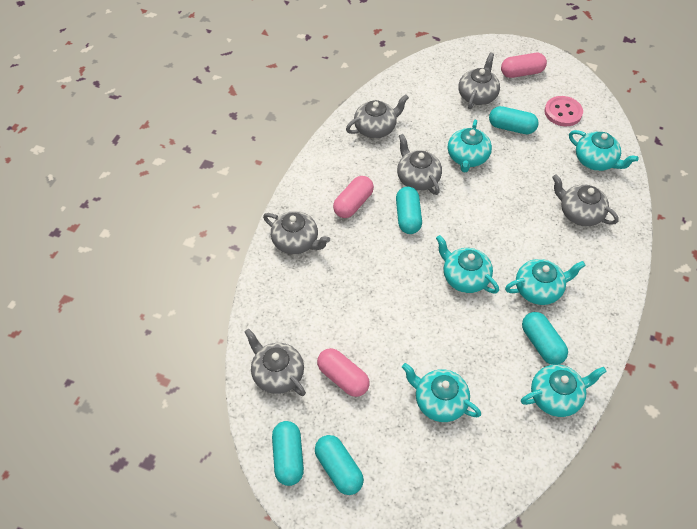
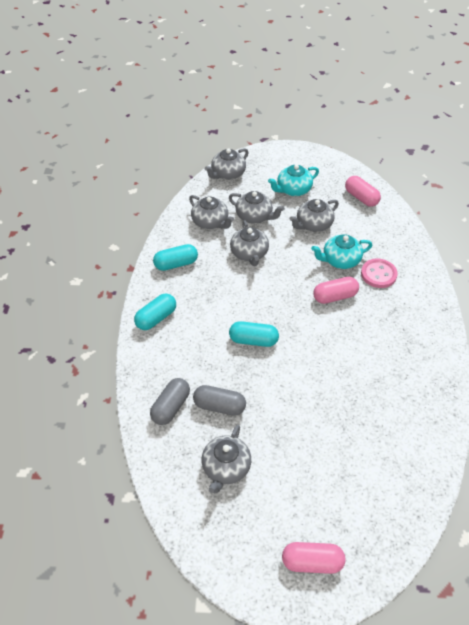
grey capsule: 0 -> 2
turquoise capsule: 5 -> 3
turquoise teapot: 6 -> 2

